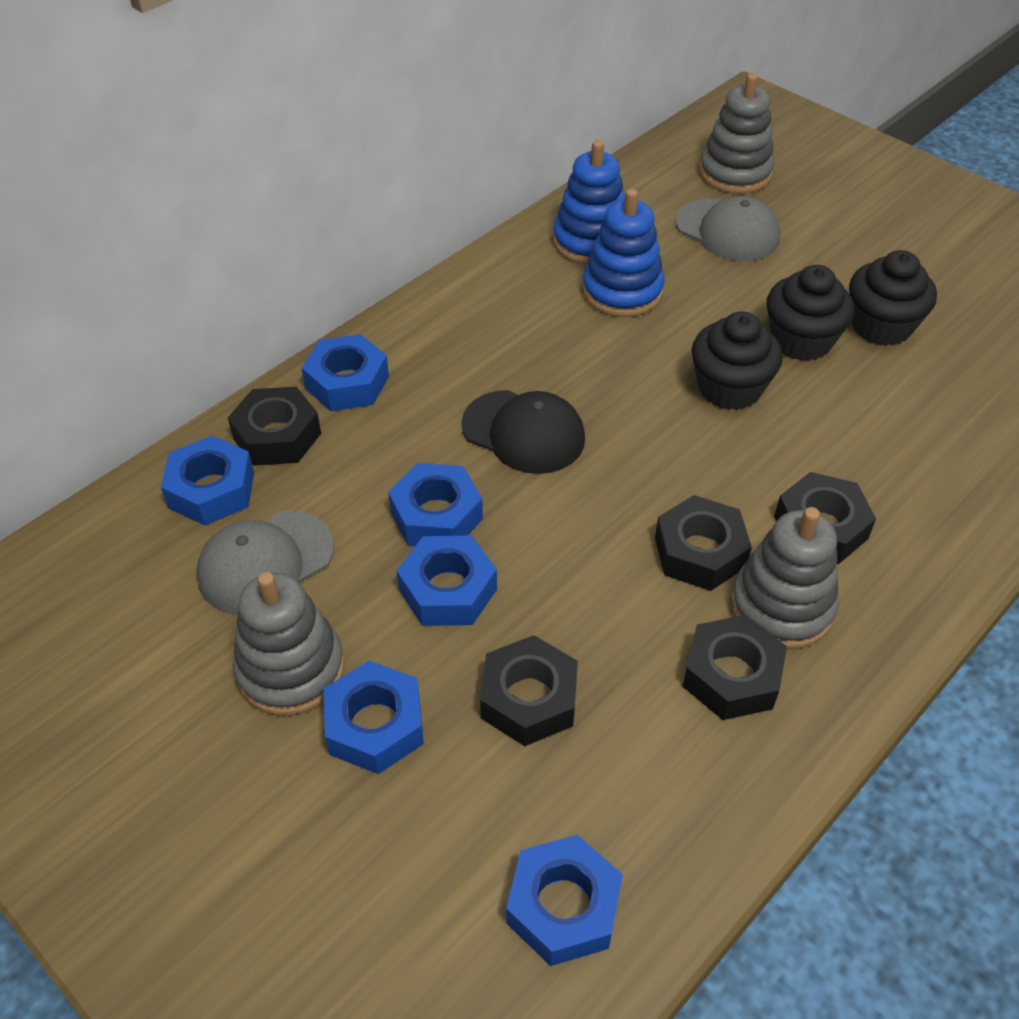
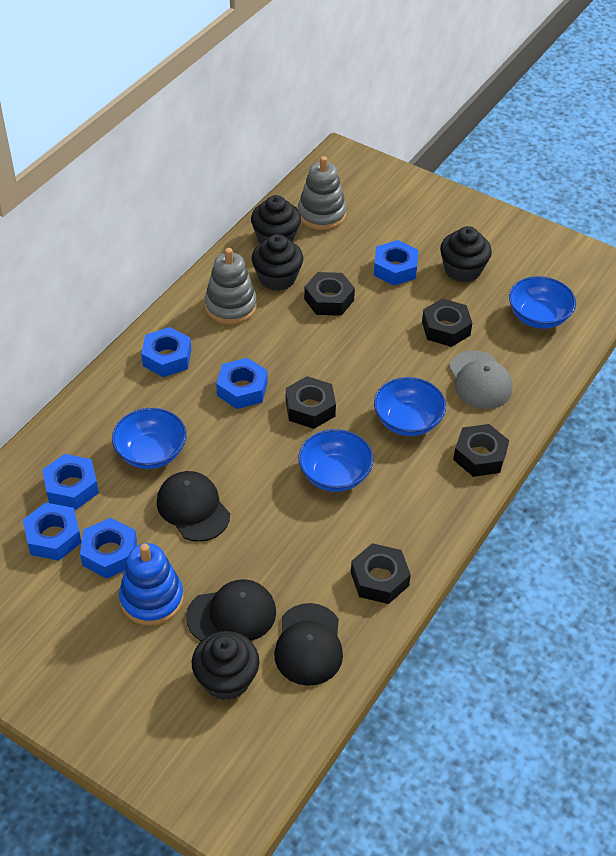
black cap: 1 -> 3
black cupcake: 3 -> 4
blue bowl: 0 -> 4
blue stacking toy: 2 -> 1
grey cap: 2 -> 1
grey stacking toy: 3 -> 2

